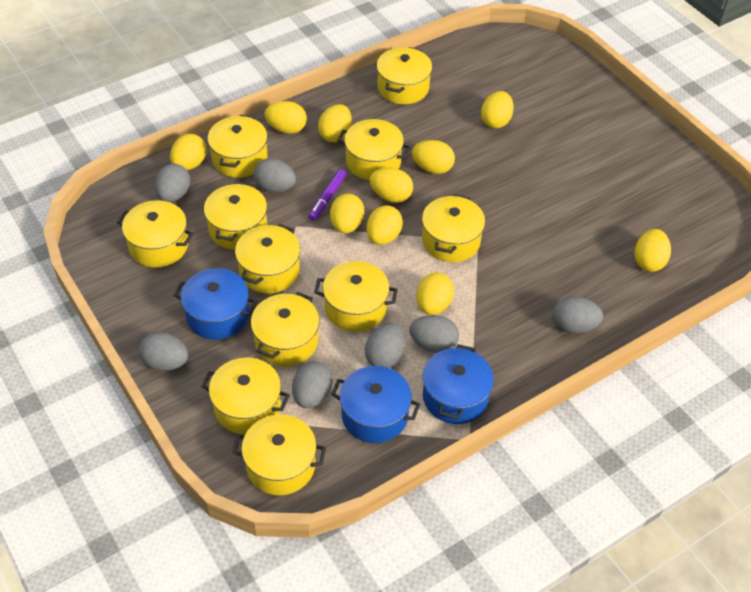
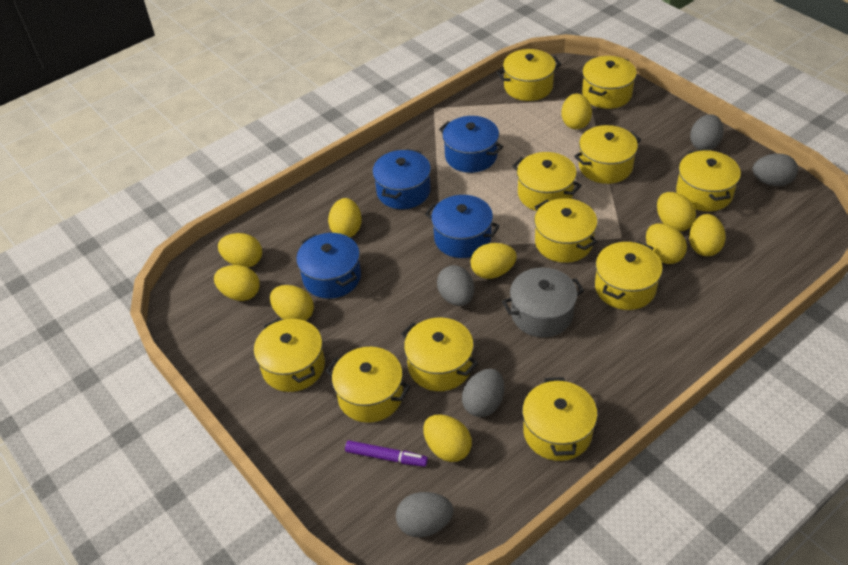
blue pot: 3 -> 4
grey egg: 7 -> 5
grey pot: 0 -> 1

